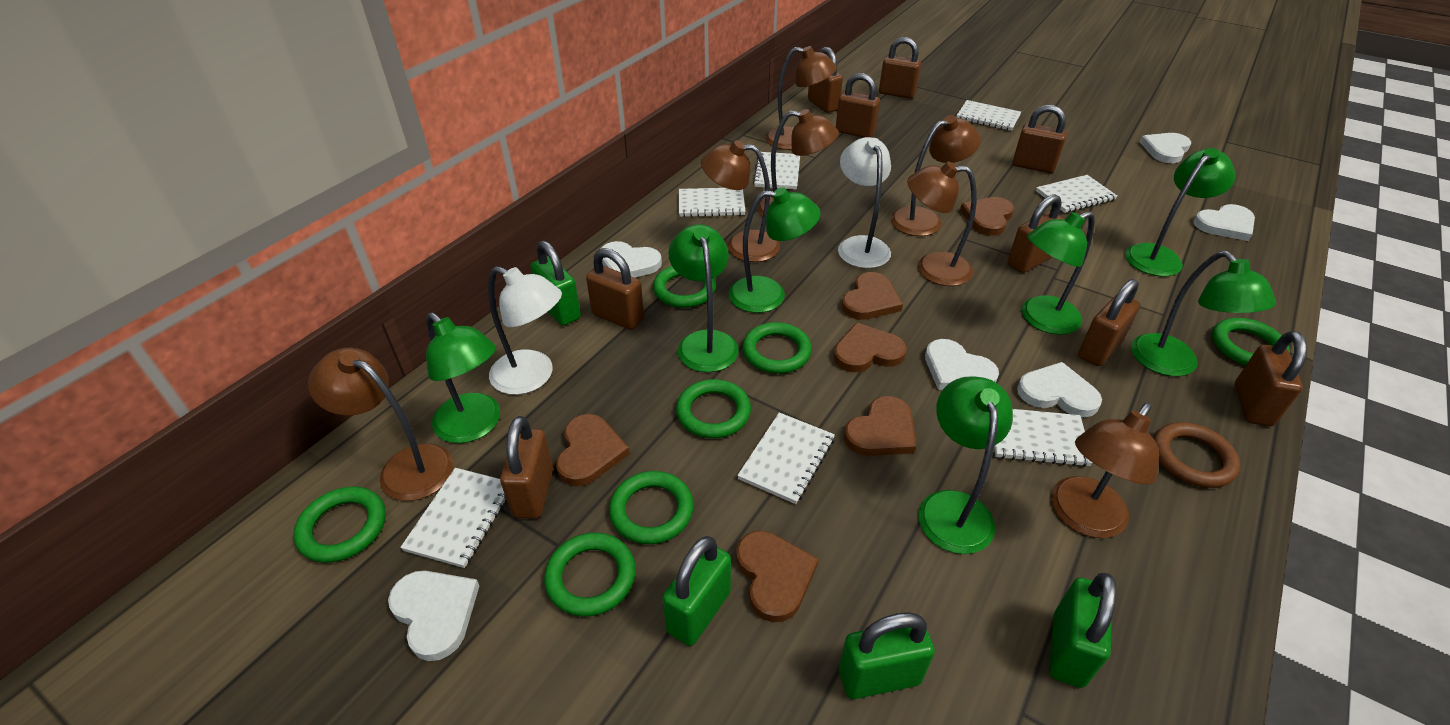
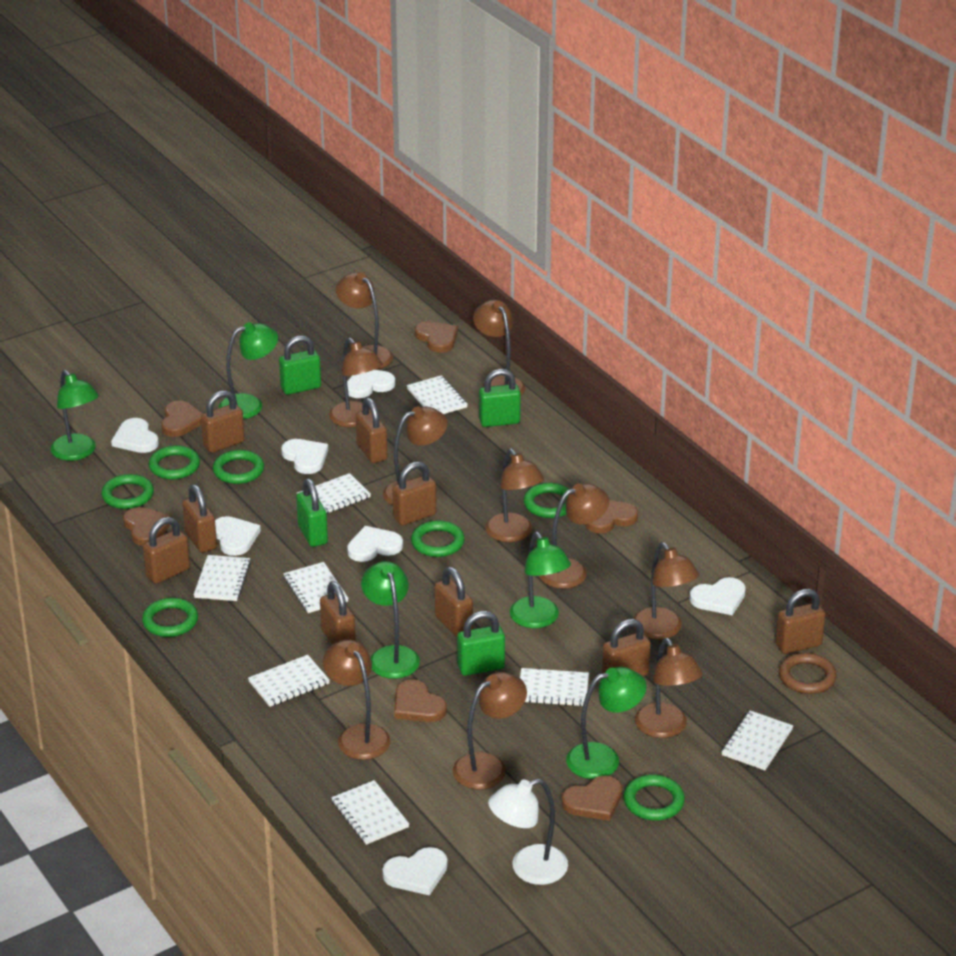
brown lamp: 7 -> 10
green lamp: 7 -> 5
white heart: 6 -> 7
white lamp: 2 -> 1
white notebook: 7 -> 8

